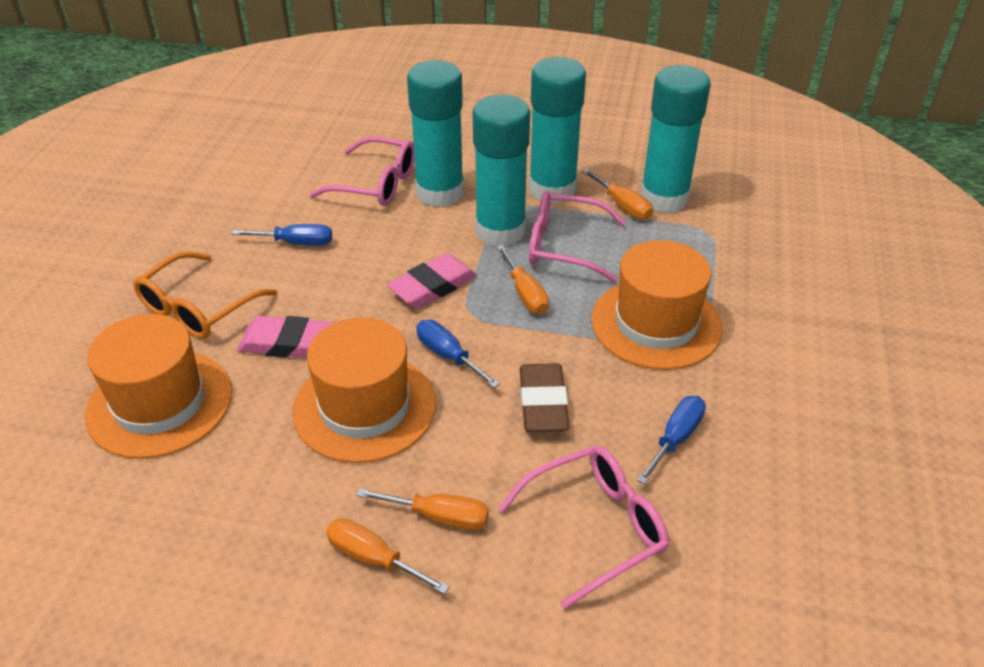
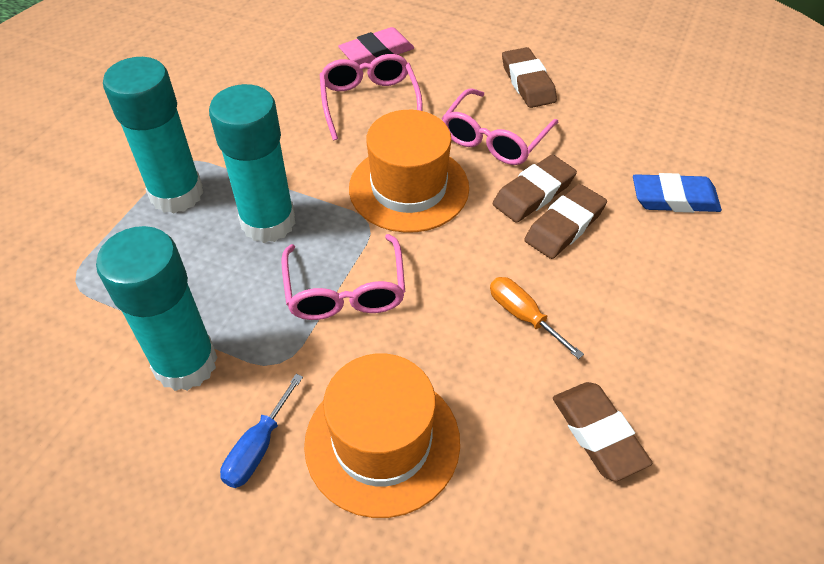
blue eraser: 0 -> 1
blue screwdriver: 3 -> 1
brown eraser: 1 -> 4
orange glasses: 1 -> 0
orange hat: 3 -> 2
orange screwdriver: 4 -> 1
pink eraser: 2 -> 1
turquoise glue stick: 4 -> 3

